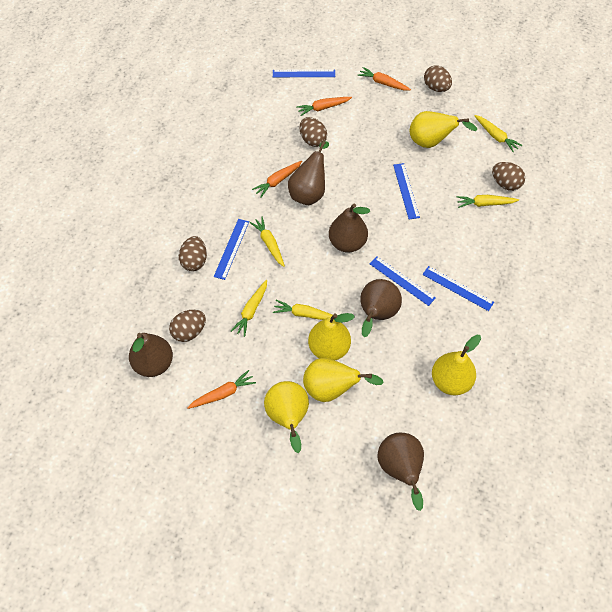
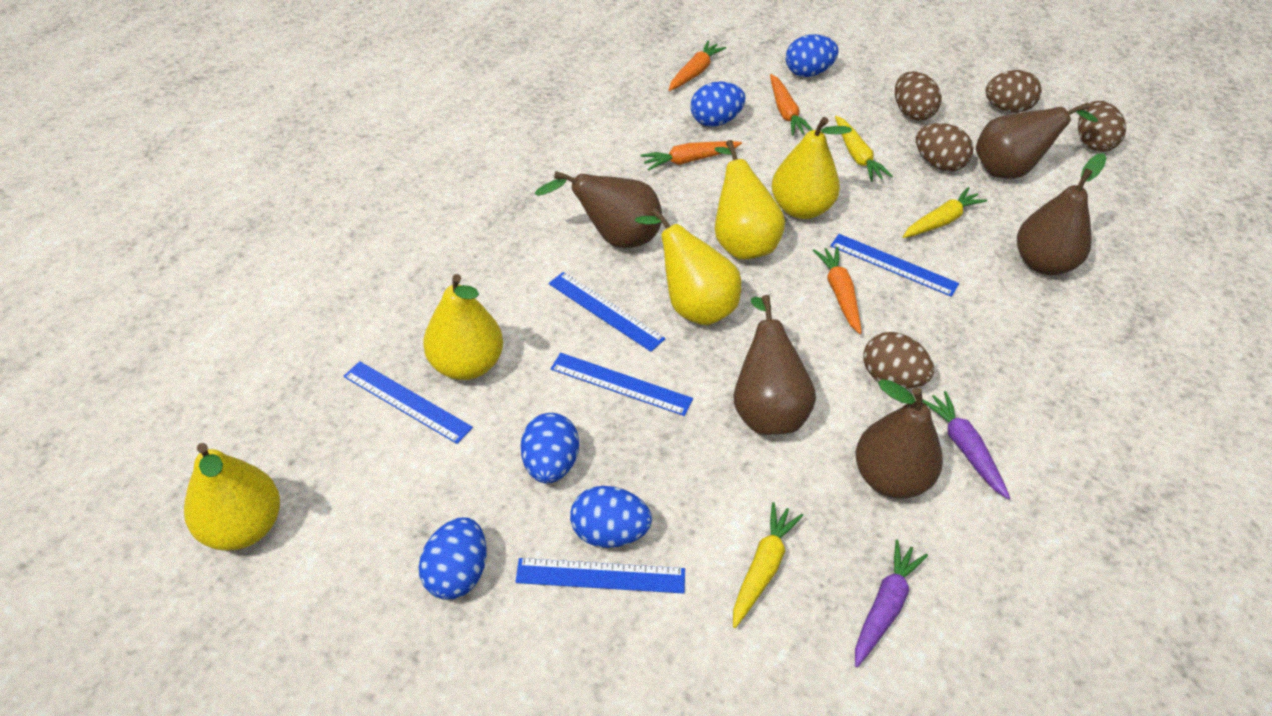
blue egg: 0 -> 5
purple carrot: 0 -> 2
yellow carrot: 5 -> 3

